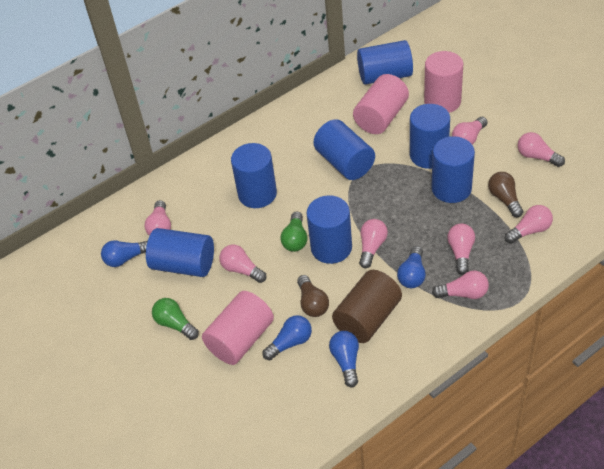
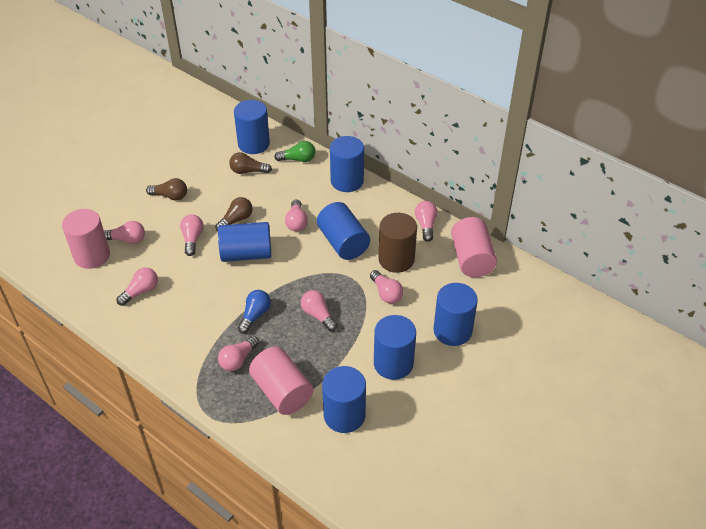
blue light bulb: 4 -> 1
brown light bulb: 2 -> 3
green light bulb: 2 -> 1

